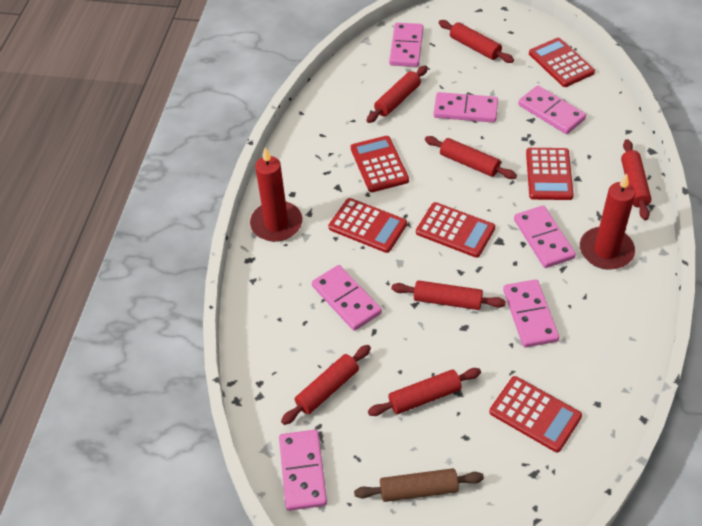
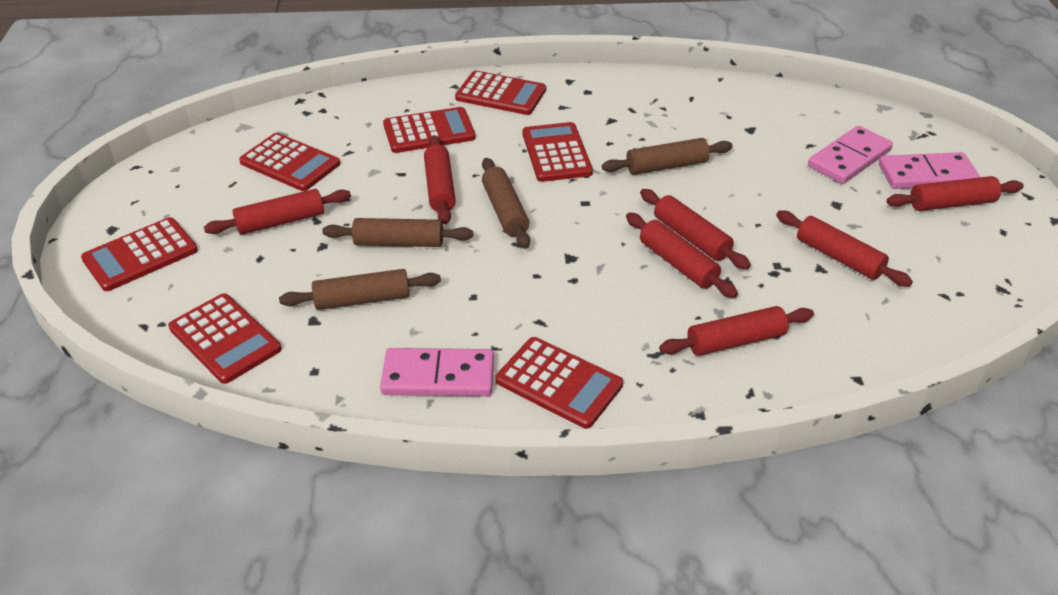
brown rolling pin: 1 -> 4
pink domino: 7 -> 3
red calculator: 6 -> 7
red candle: 2 -> 0

